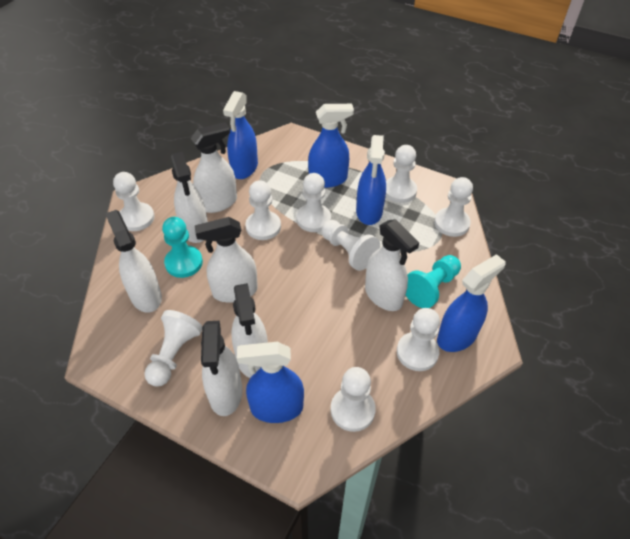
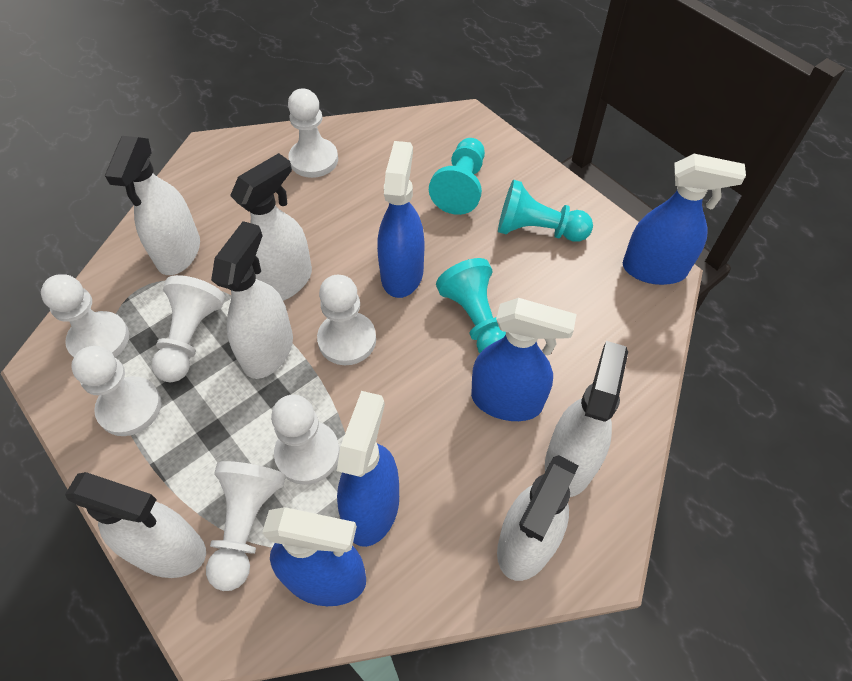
turquoise pawn: 2 -> 3
white pawn: 9 -> 7
white spray bottle: 7 -> 6

